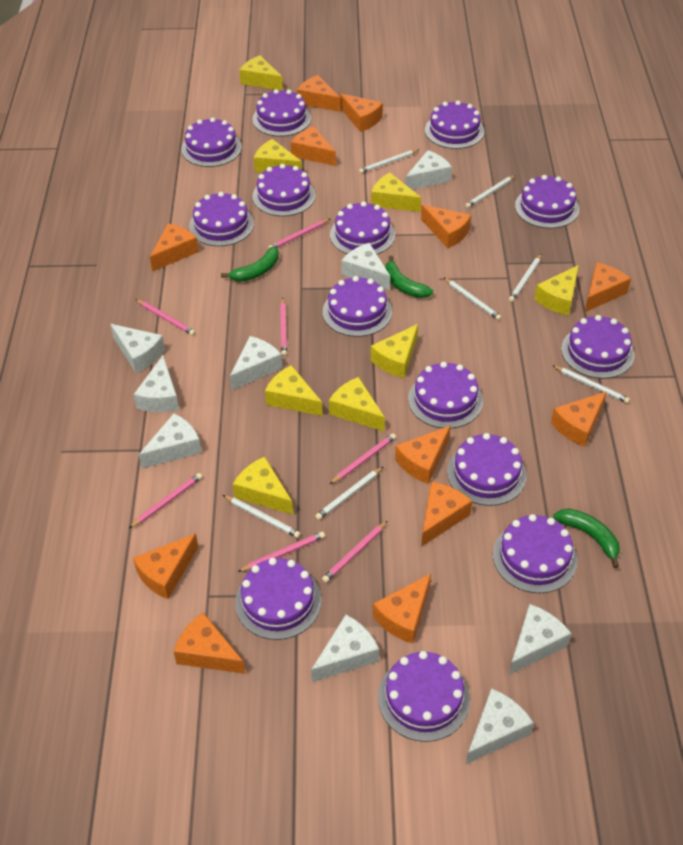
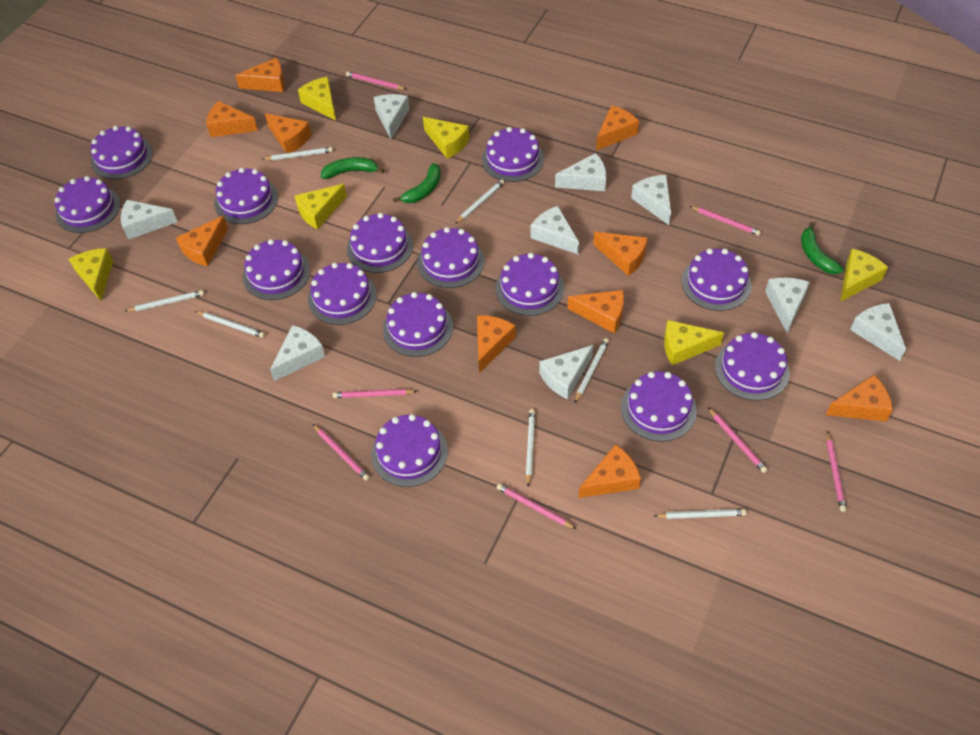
orange cheese: 12 -> 10
yellow cheese: 8 -> 6

